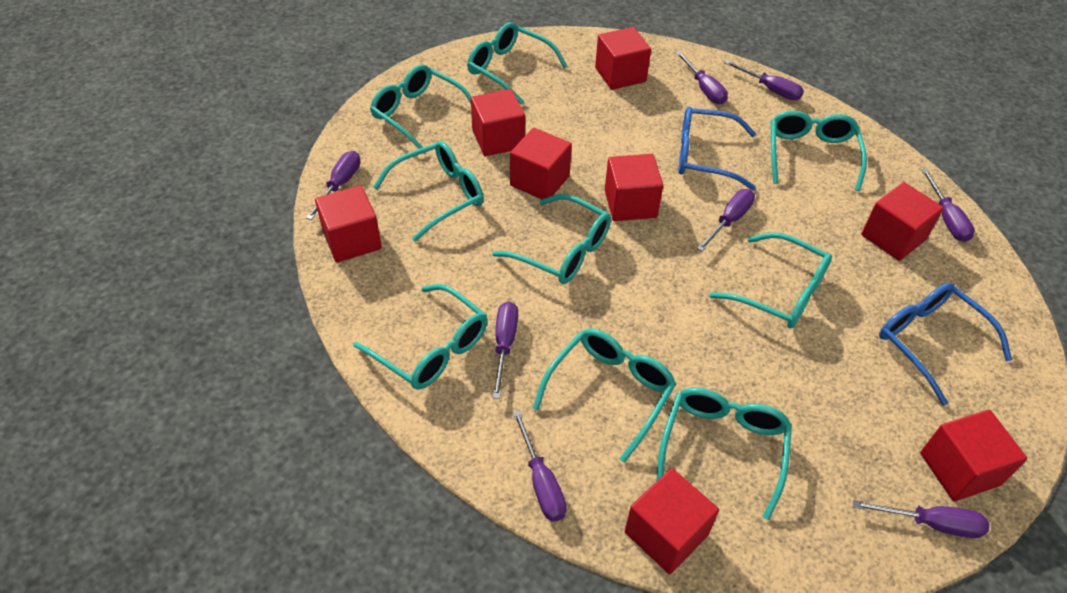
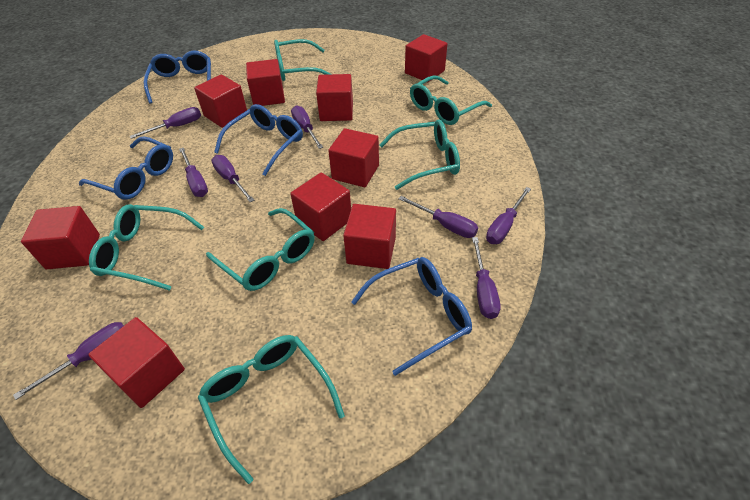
blue glasses: 2 -> 4
red cube: 8 -> 9
turquoise glasses: 9 -> 6

